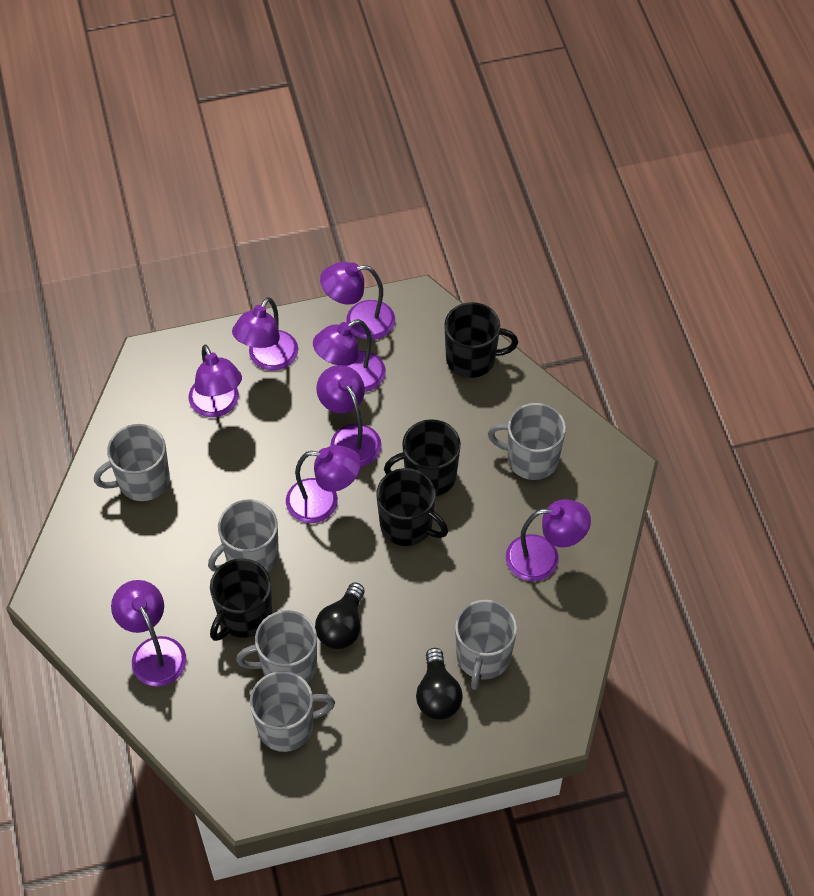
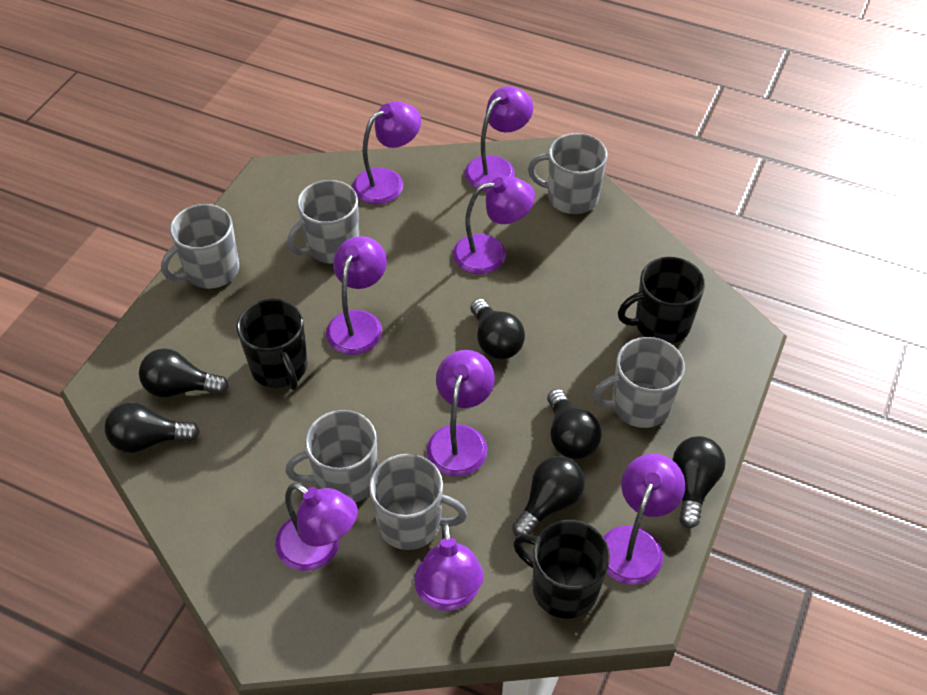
black light bulb: 2 -> 6
black mug: 4 -> 3

